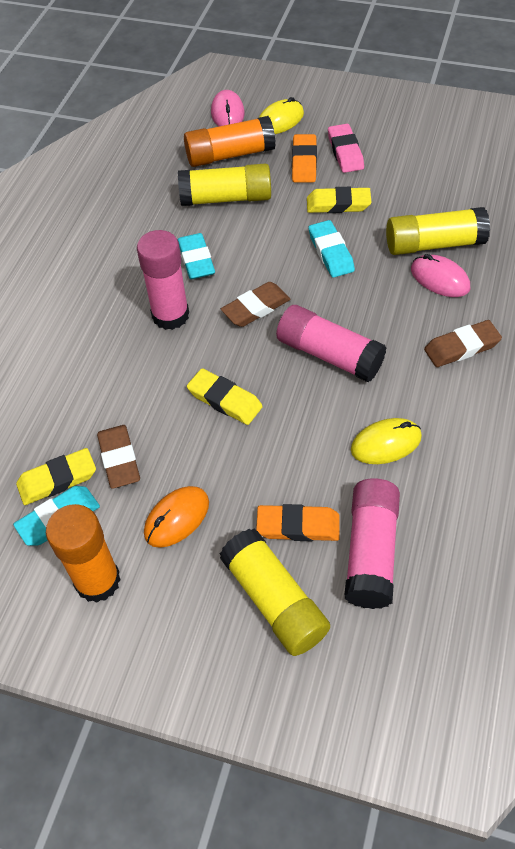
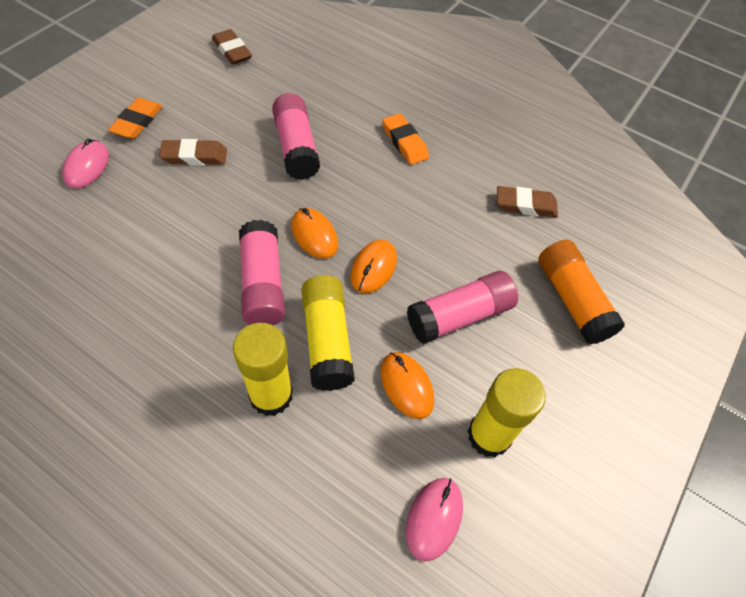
orange glue stick: 2 -> 1
orange mouse: 1 -> 3
pink eraser: 1 -> 0
turquoise eraser: 3 -> 0
yellow eraser: 3 -> 0
yellow mouse: 2 -> 0

